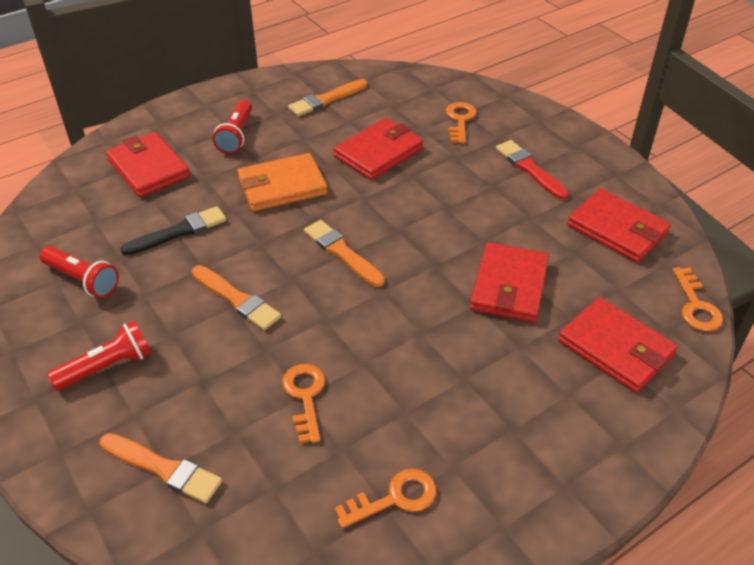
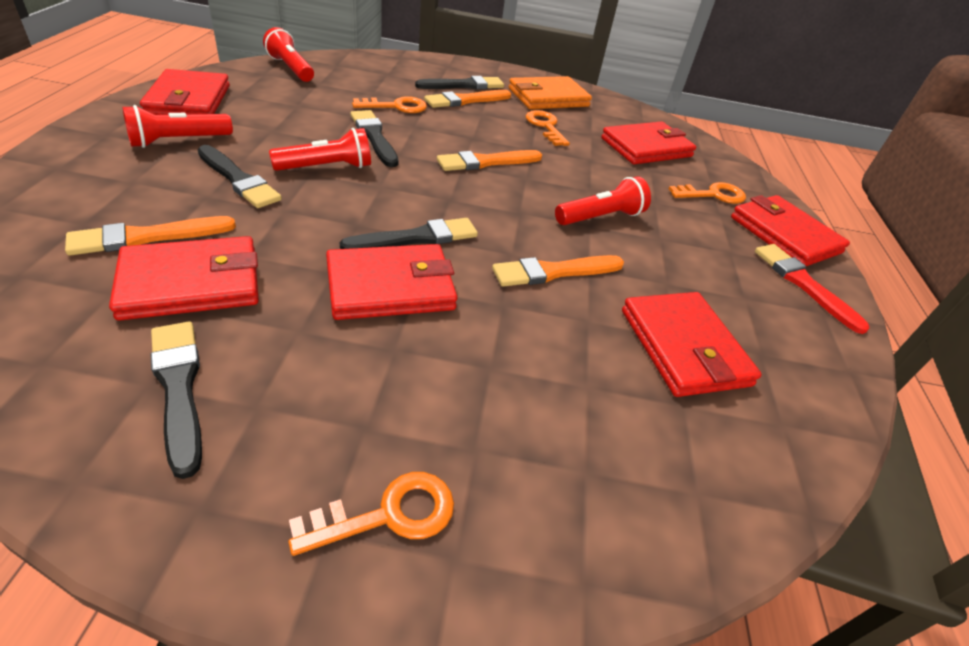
black brush: 1 -> 5
red flashlight: 3 -> 4
red wallet: 5 -> 6

